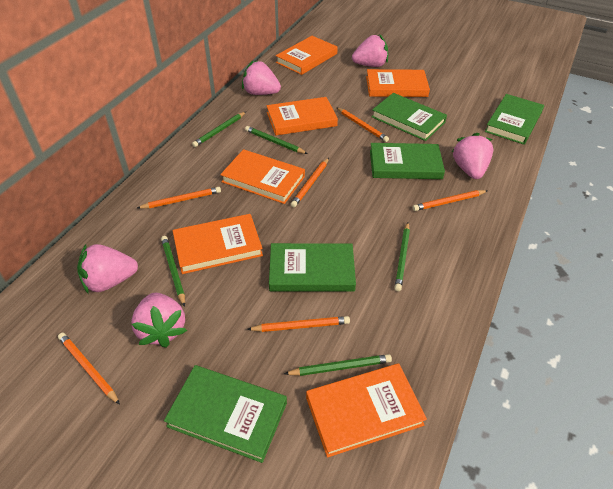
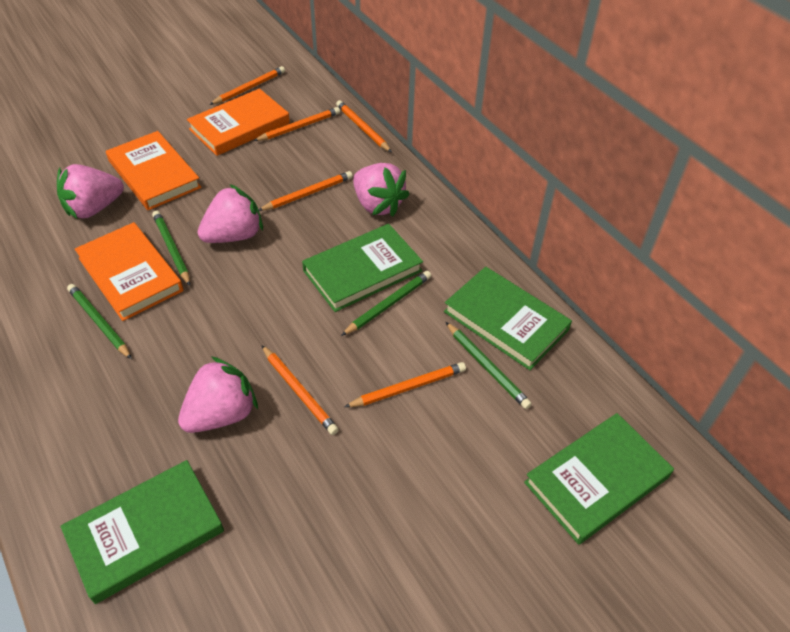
green book: 5 -> 4
green pencil: 5 -> 4
orange book: 6 -> 3
pink strawberry: 5 -> 4

